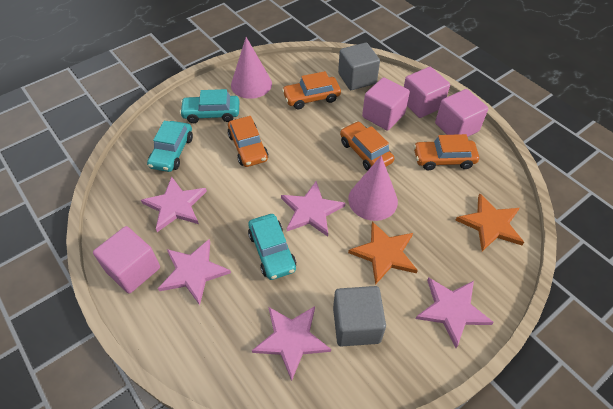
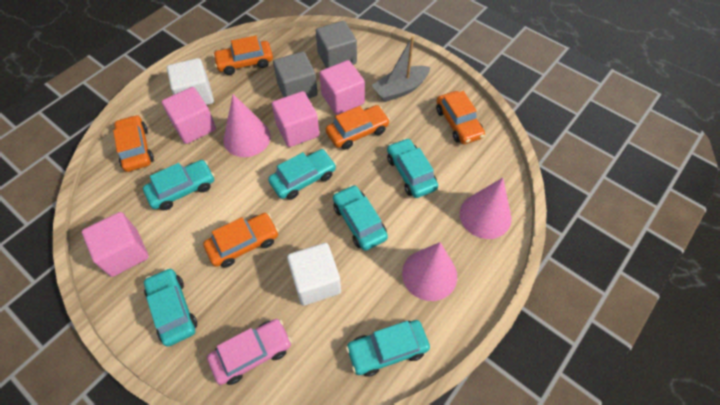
grey boat: 0 -> 1
orange car: 4 -> 5
orange star: 2 -> 0
pink car: 0 -> 1
pink cone: 2 -> 3
pink star: 5 -> 0
turquoise car: 3 -> 6
white cube: 0 -> 2

